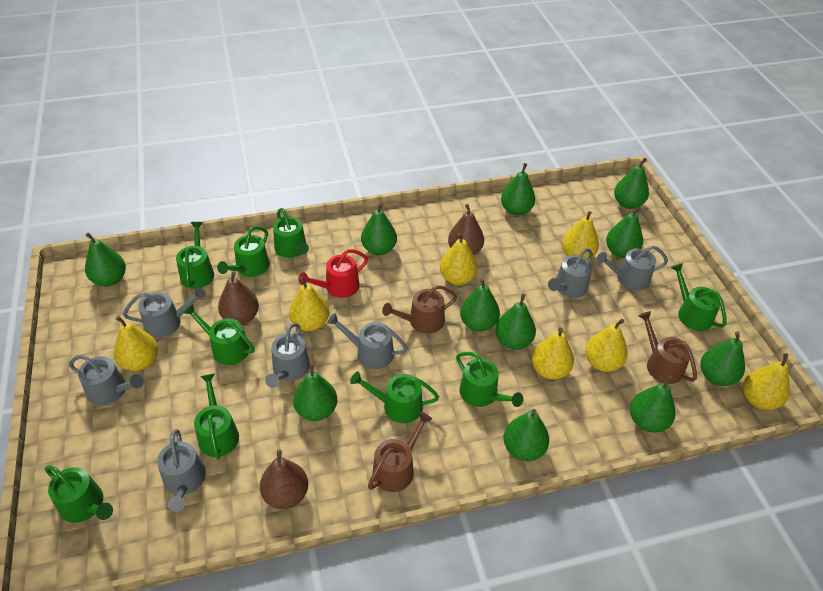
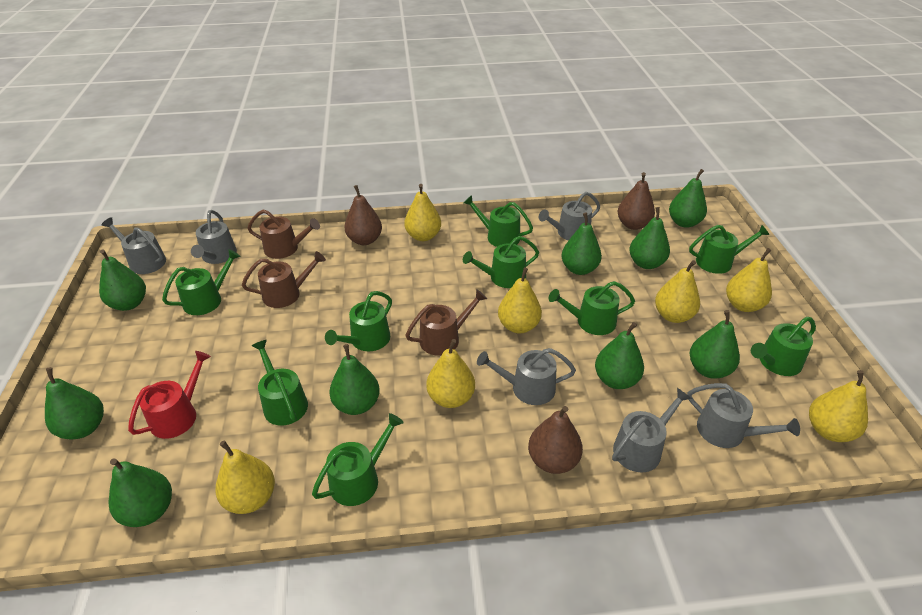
green pear: 11 -> 9
grey watering can: 7 -> 6

